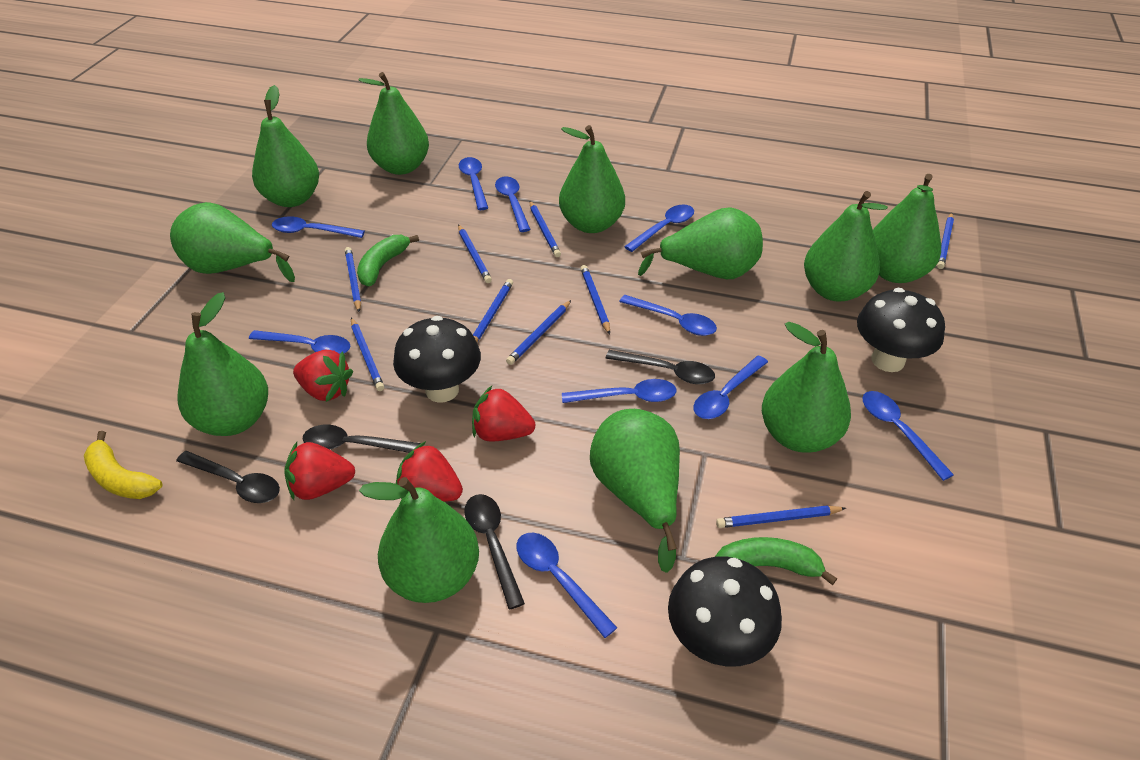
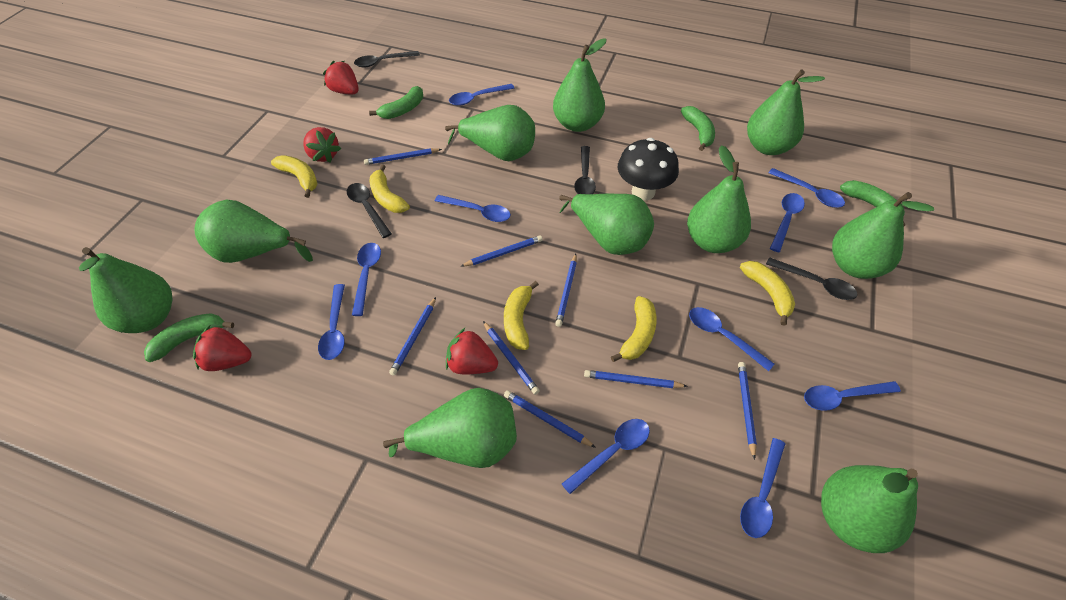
black mushroom: 3 -> 1
blue pencil: 9 -> 8
green banana: 2 -> 4
green pear: 11 -> 10
yellow banana: 1 -> 5

